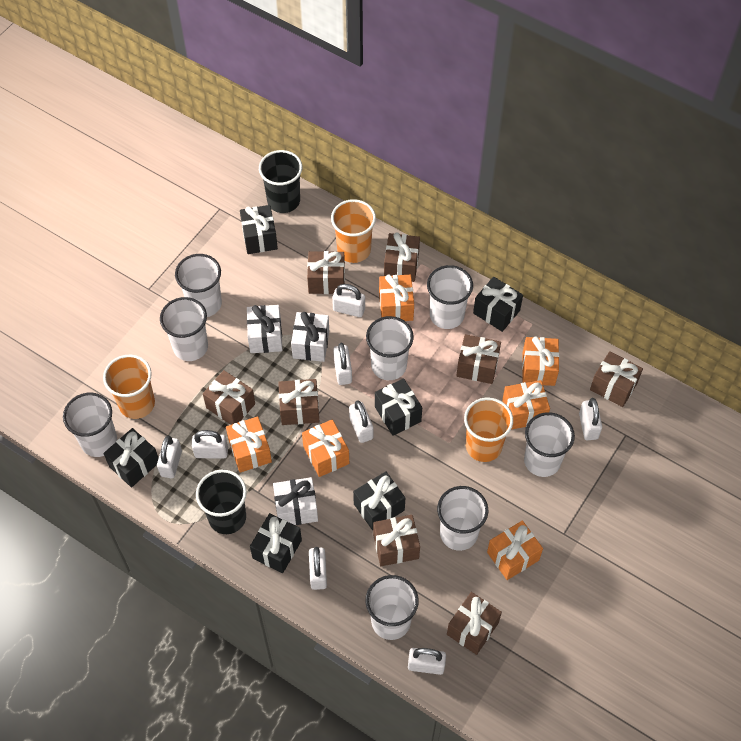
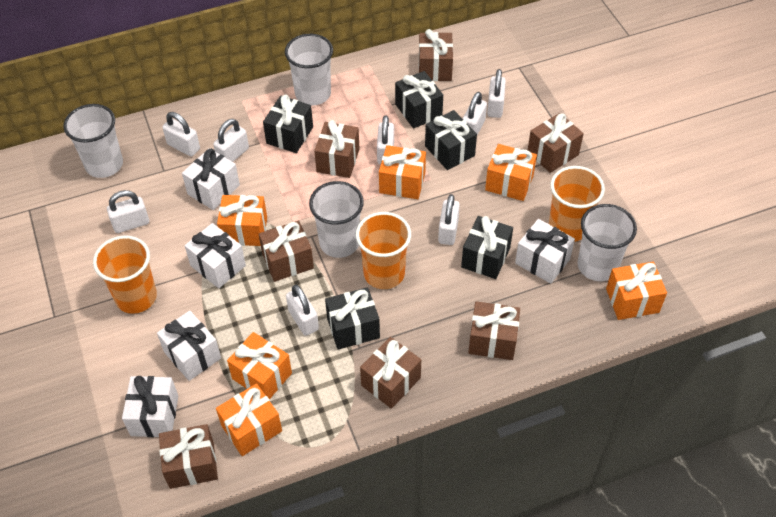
black cup: 2 -> 0
black gift: 6 -> 5
brown gift: 8 -> 7
white cup: 8 -> 4
white gift: 3 -> 5

